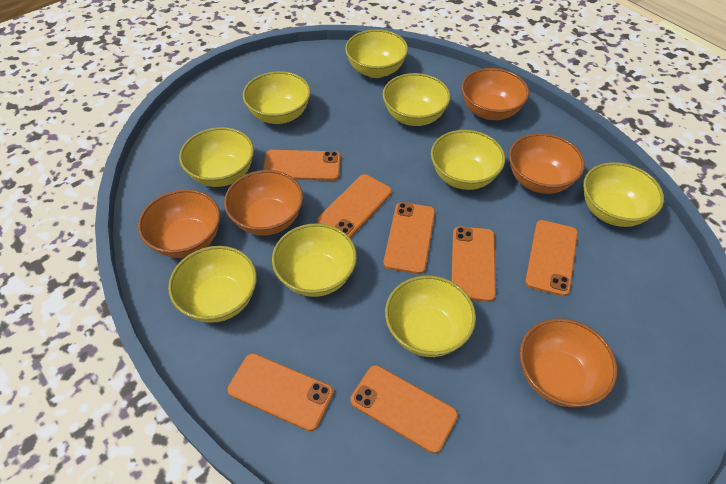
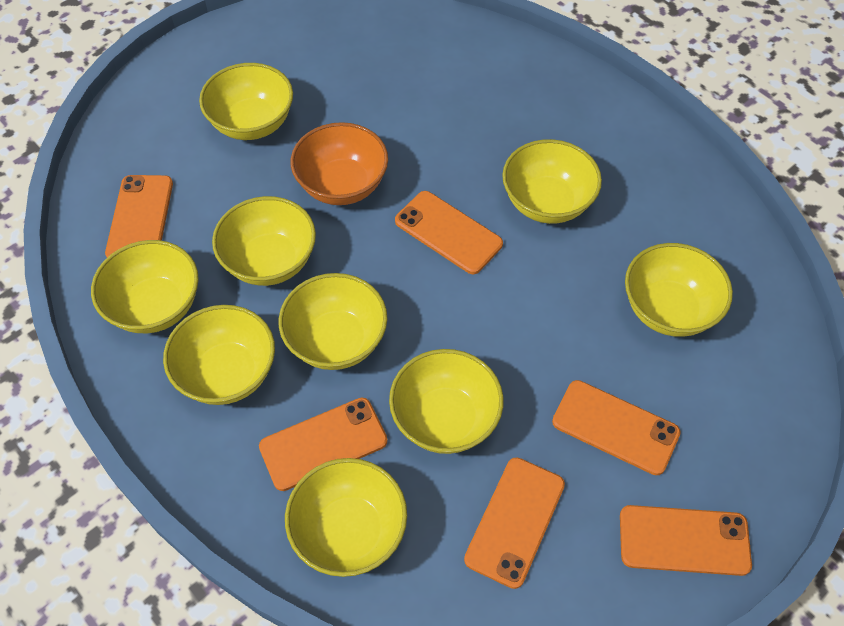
orange bowl: 5 -> 1
orange phone: 7 -> 6

